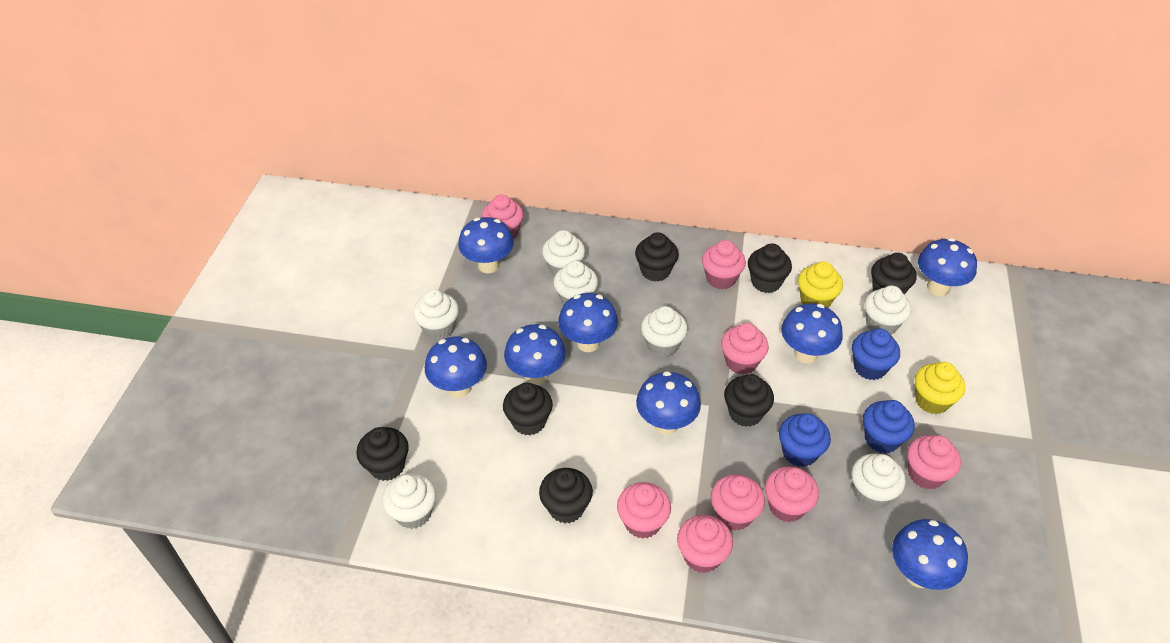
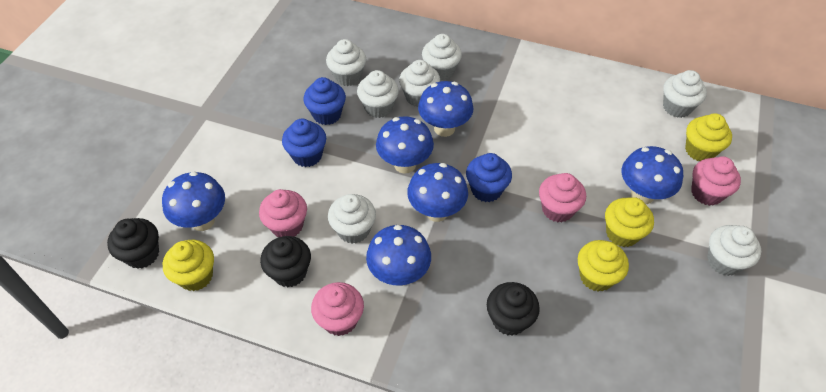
black cupcake: 7 -> 3
blue mushroom: 8 -> 6
pink cupcake: 8 -> 4
yellow cupcake: 2 -> 4

